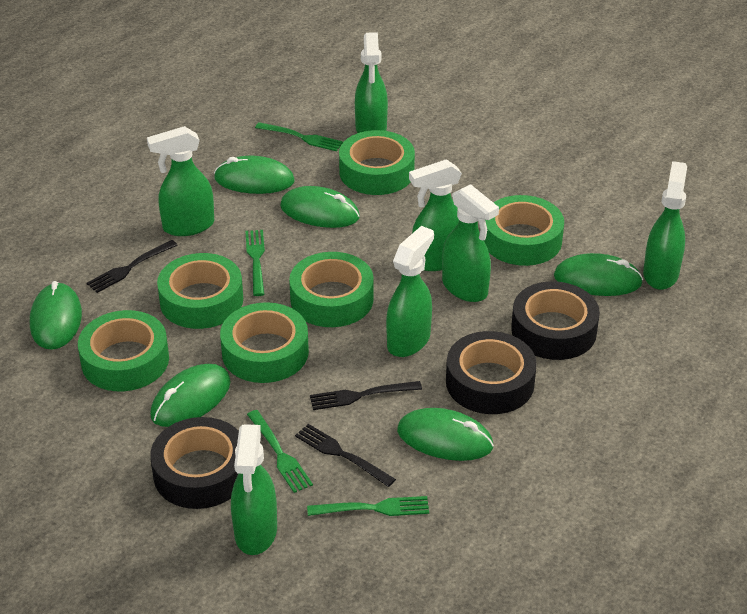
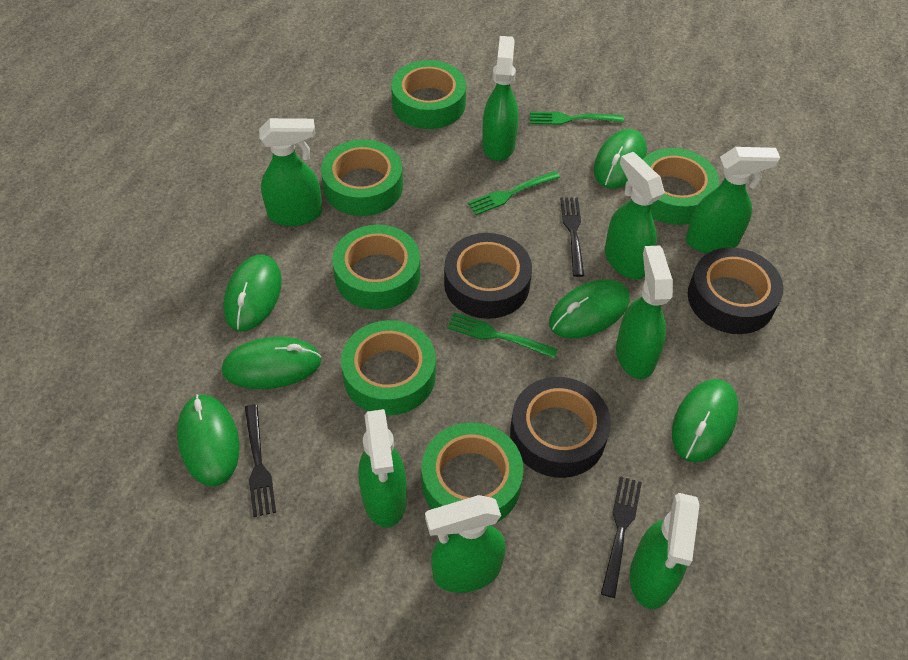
green fork: 4 -> 3
green spray bottle: 7 -> 8

